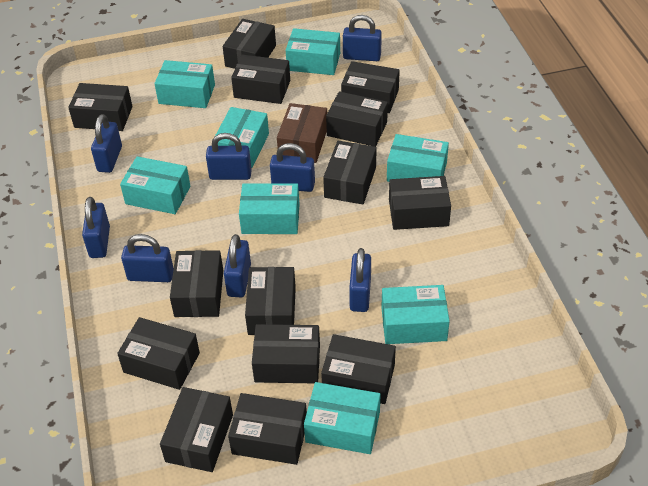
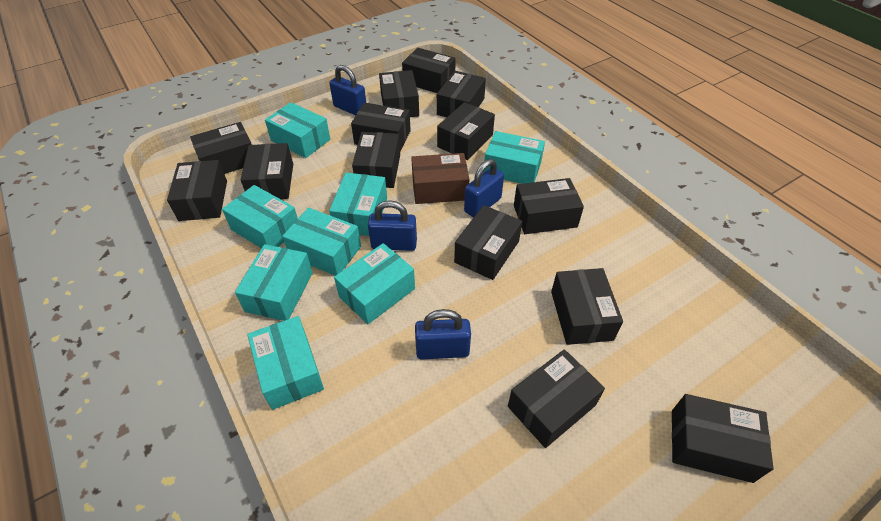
blue padlock: 8 -> 4

